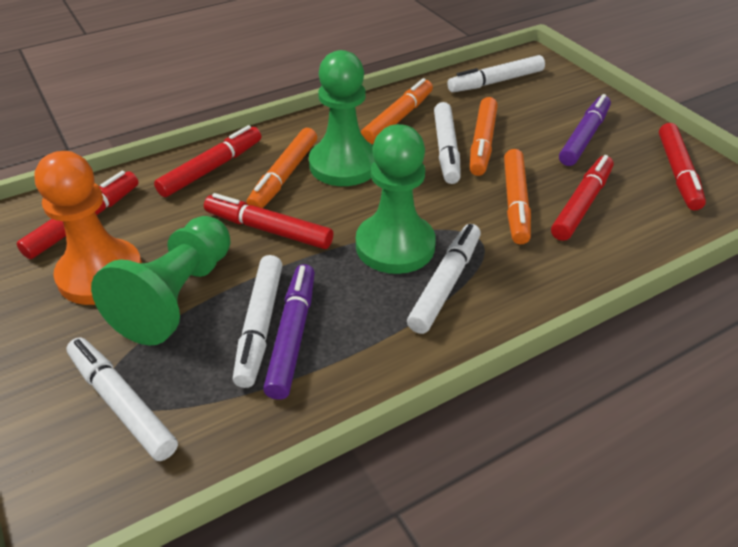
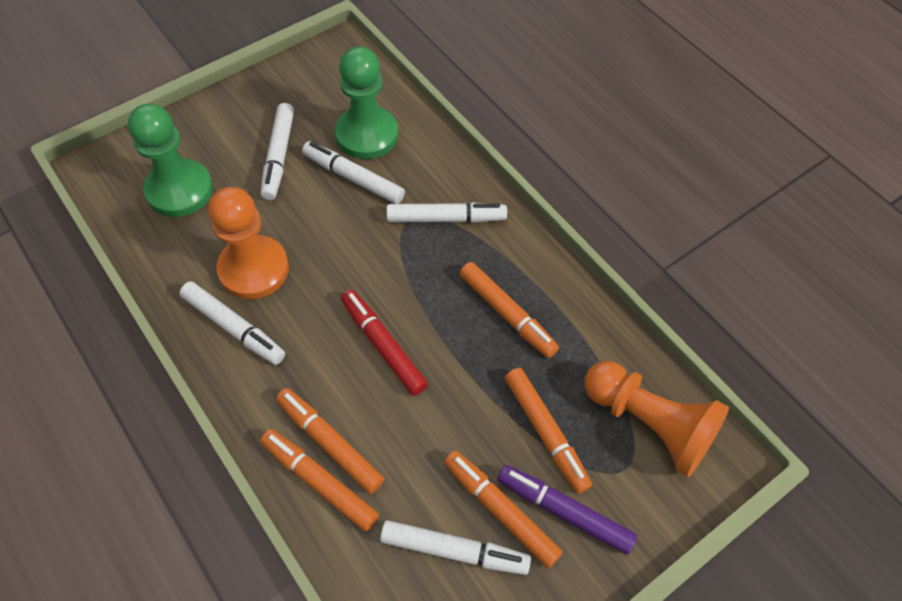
green pawn: 3 -> 2
orange marker: 4 -> 5
orange pawn: 1 -> 2
purple marker: 2 -> 1
red marker: 5 -> 1

